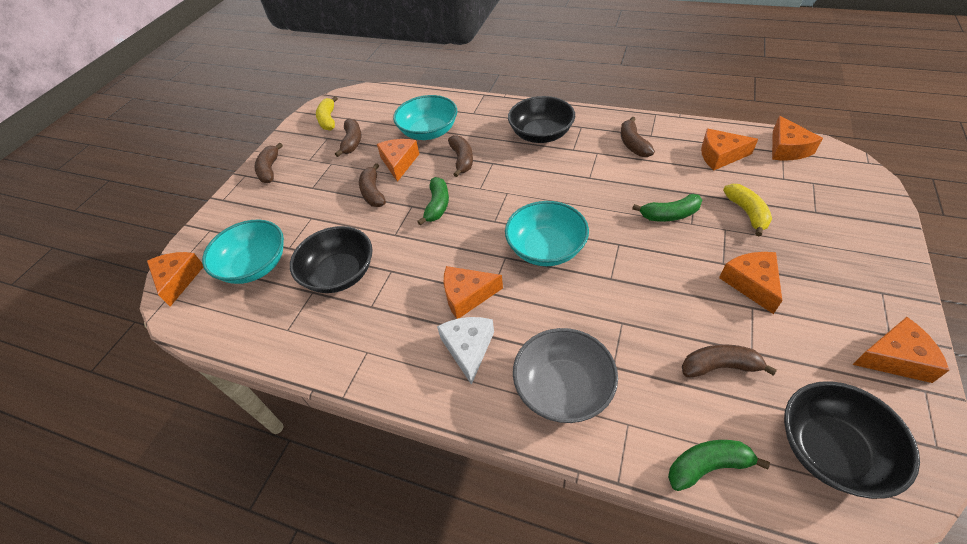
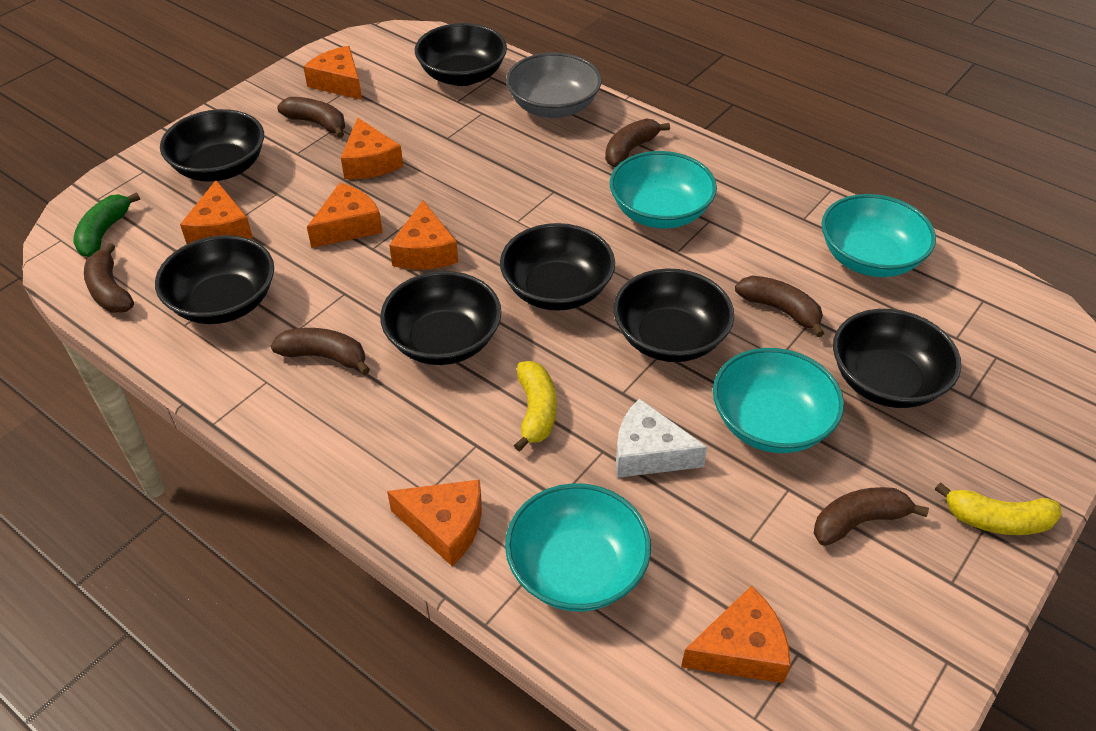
black bowl: 3 -> 7
green banana: 3 -> 1
turquoise bowl: 3 -> 4

